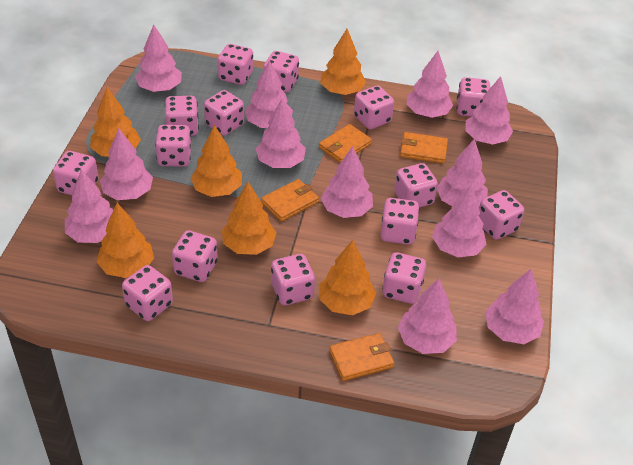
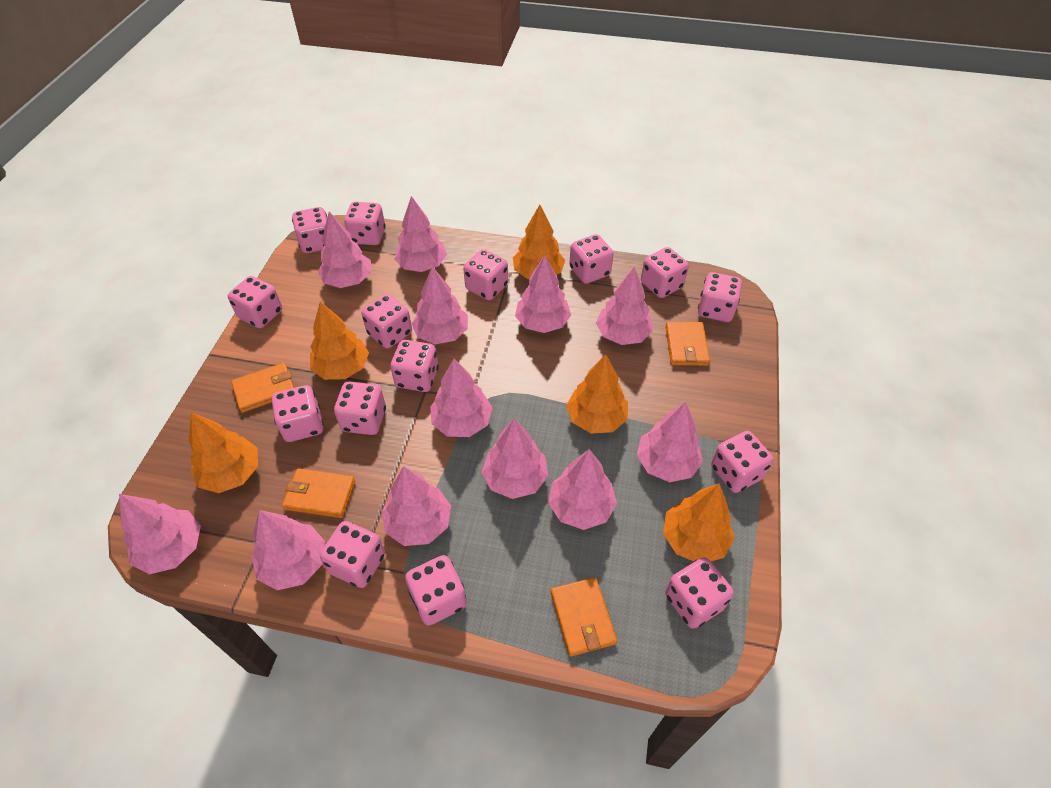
orange tree: 6 -> 5

